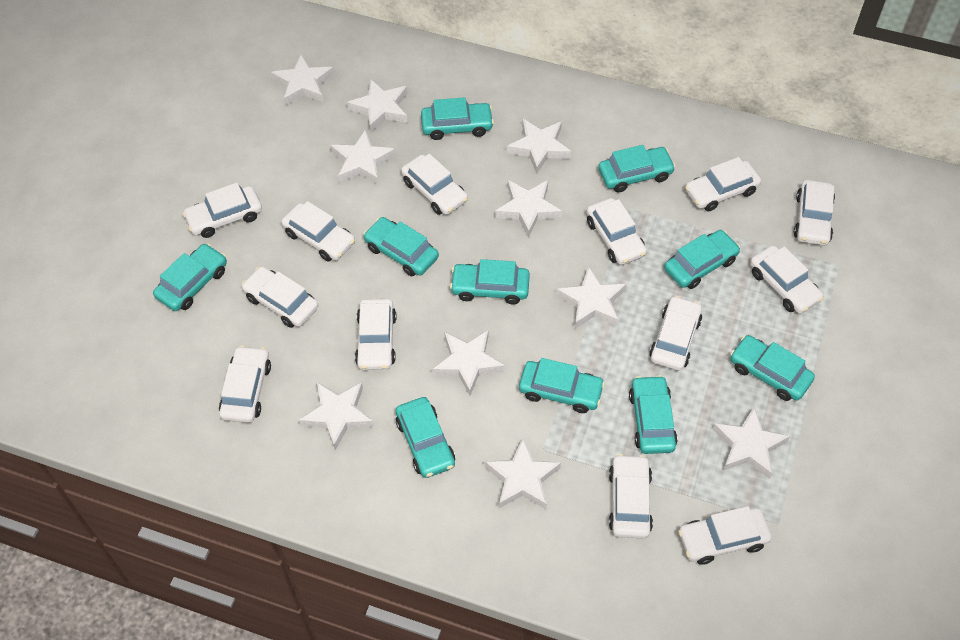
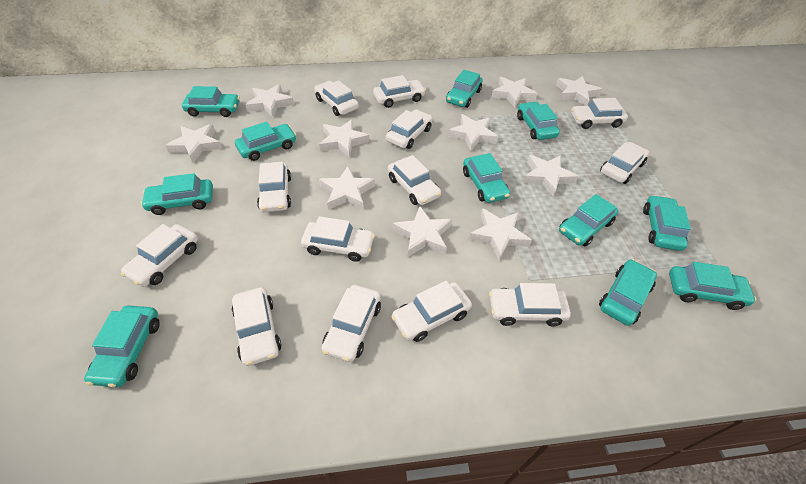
turquoise car: 10 -> 11

